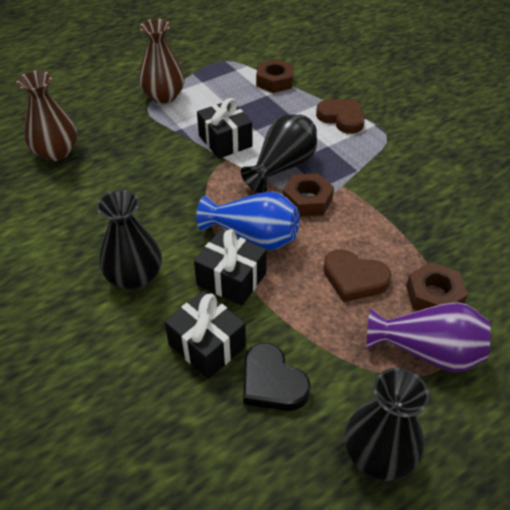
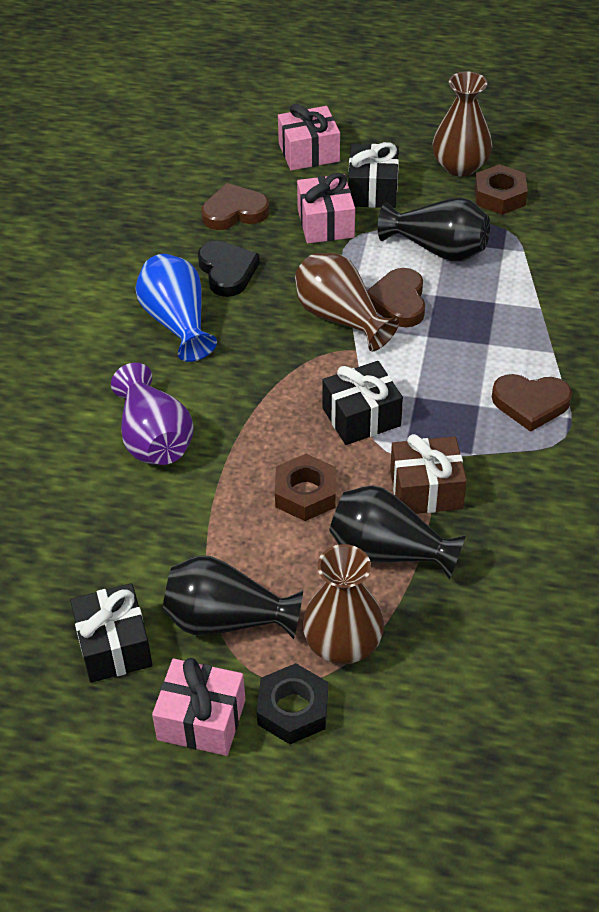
black nut: 0 -> 1
brown gift: 0 -> 1
brown heart: 2 -> 3
brown nut: 3 -> 2
brown vase: 2 -> 3
pink gift: 0 -> 3

